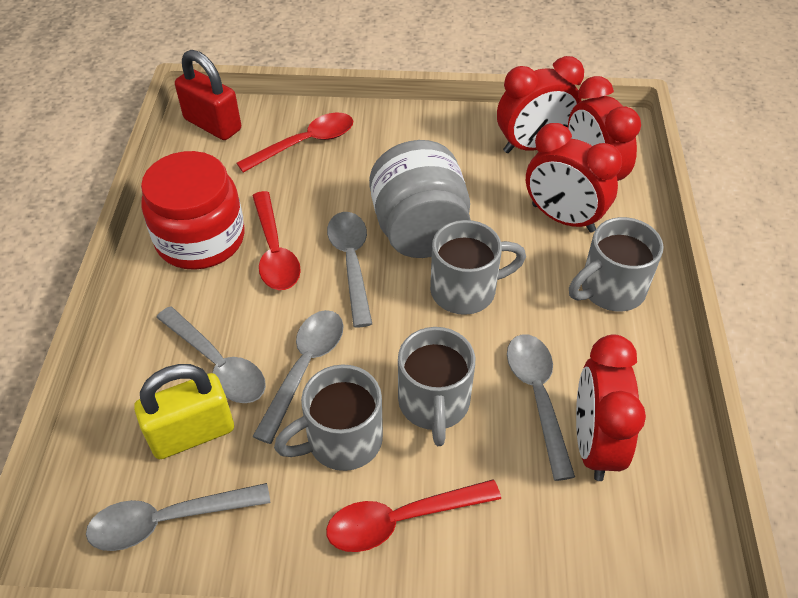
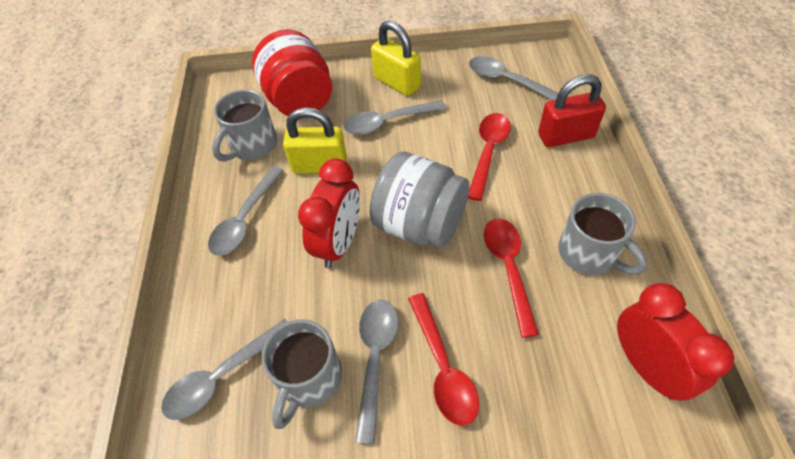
grey mug: 4 -> 3
red clock: 4 -> 2
yellow padlock: 1 -> 2

